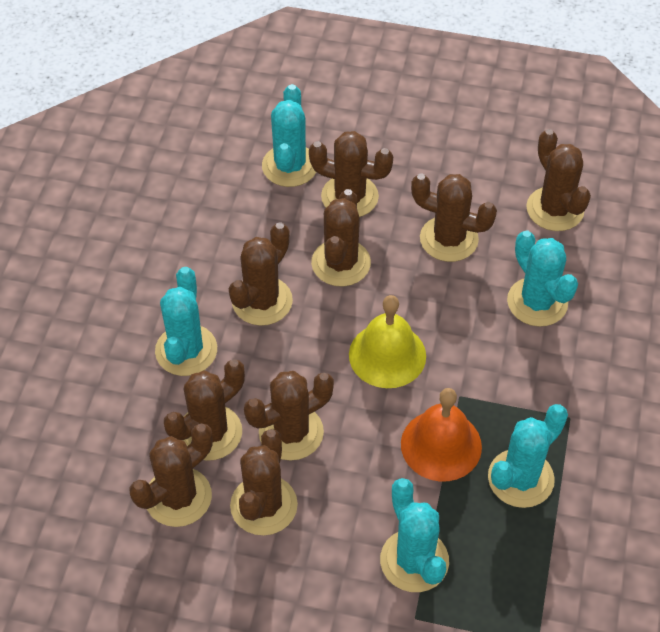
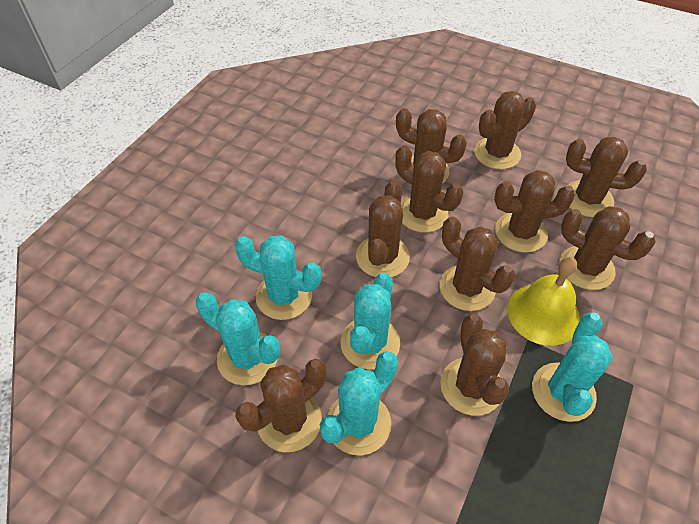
brown cactus: 9 -> 10
orange bell: 1 -> 0

